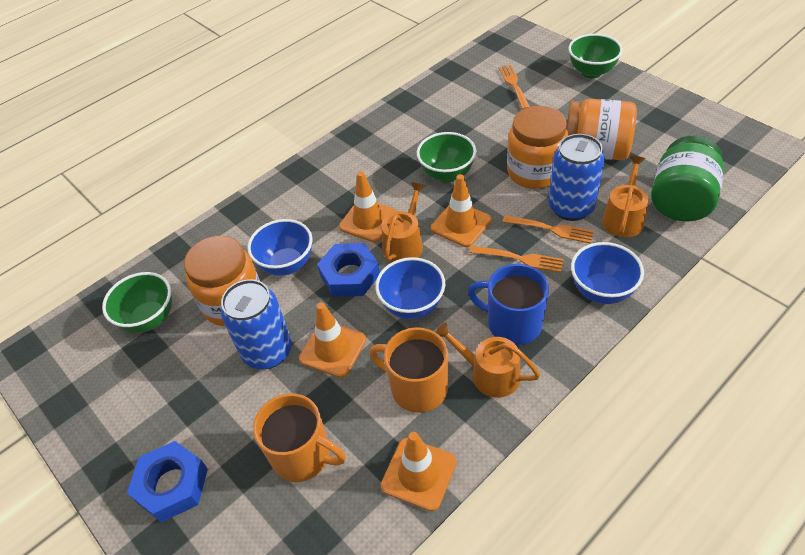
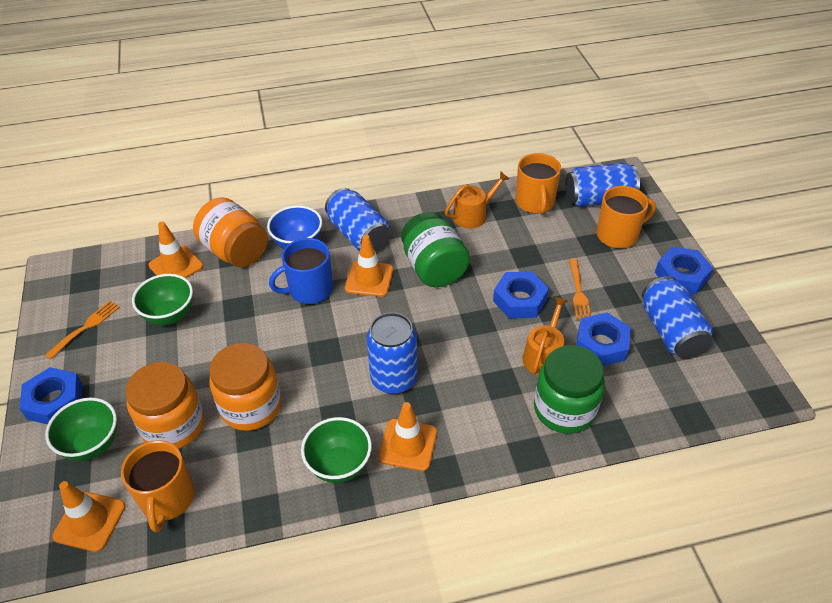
blue bowl: 3 -> 1
blue can: 2 -> 4
blue nut: 2 -> 4
green jar: 1 -> 2
orange fork: 3 -> 2
orange mug: 2 -> 3
orange watering can: 3 -> 2

